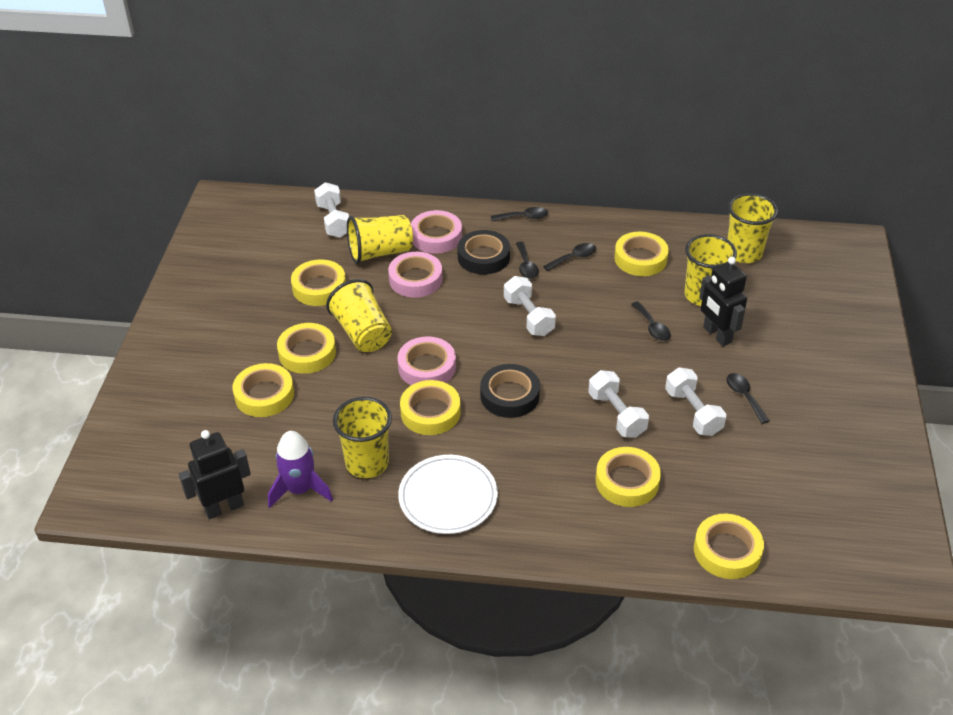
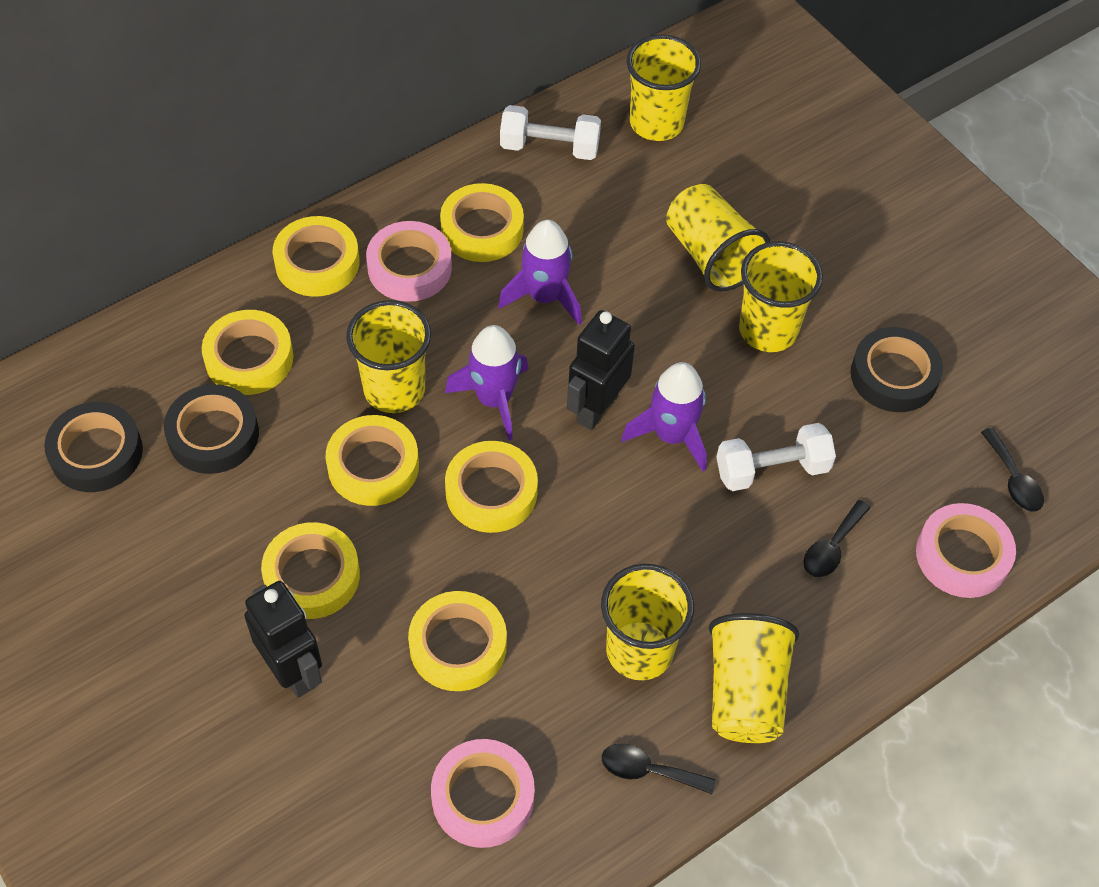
black spoon: 5 -> 3
black tape: 2 -> 3
purple rocket: 1 -> 3
white dumbbell: 4 -> 2
white plate: 1 -> 0
yellow cup: 5 -> 6

